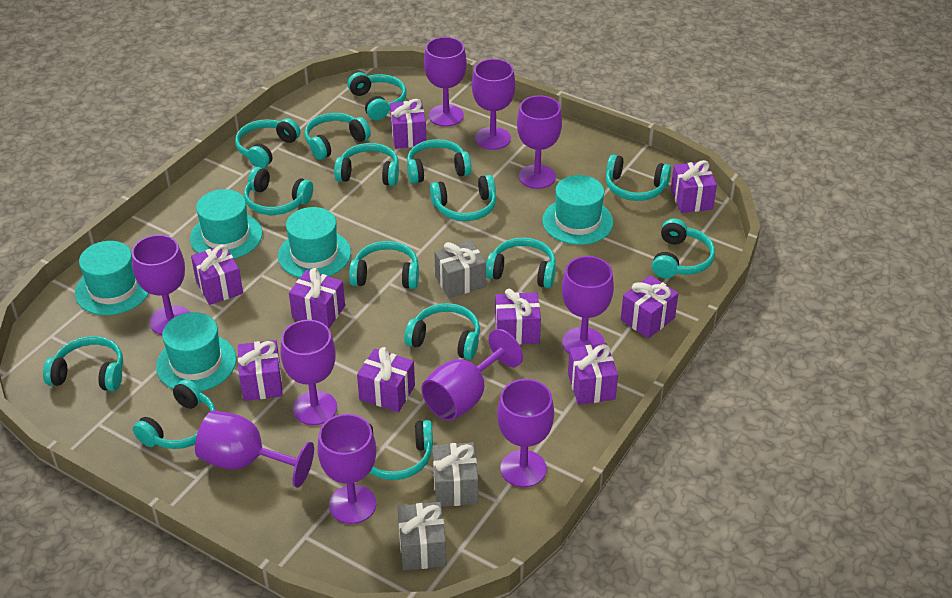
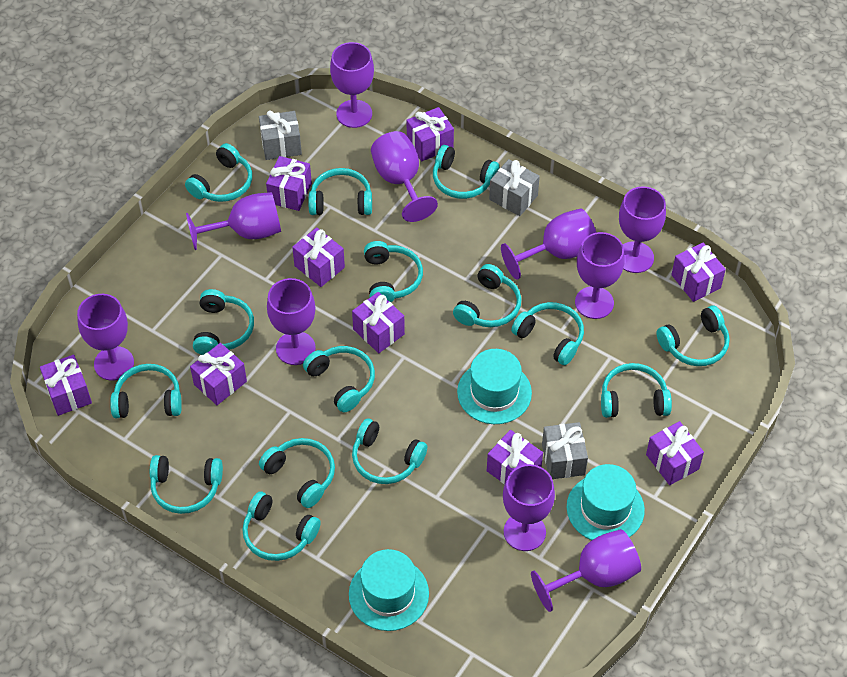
turquoise hat: 5 -> 3

